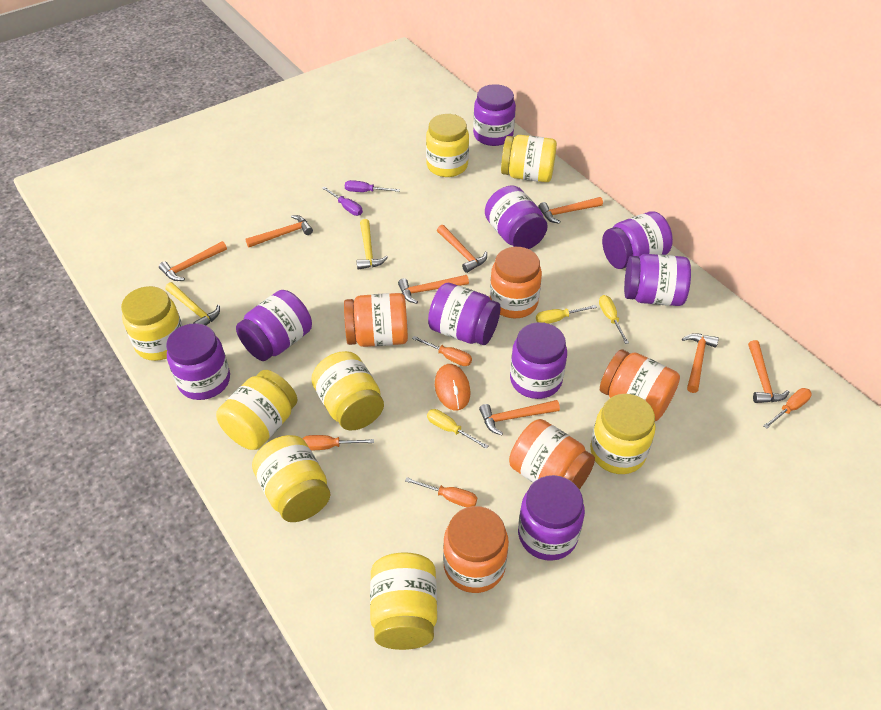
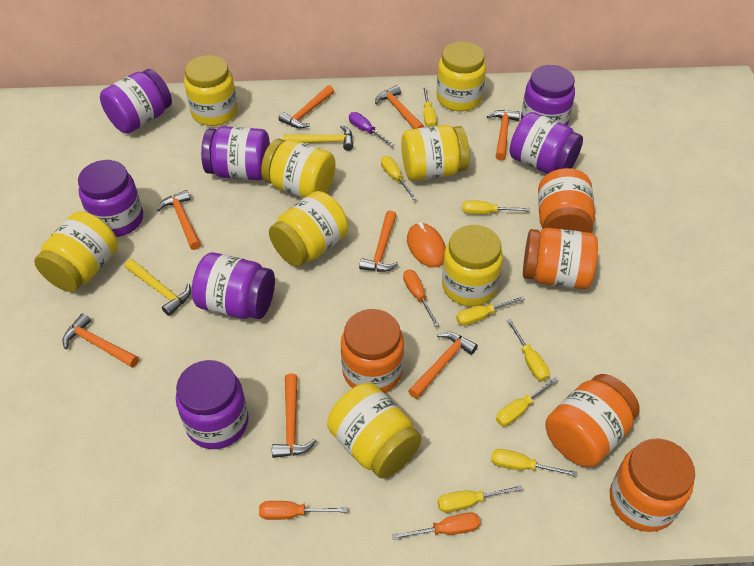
orange screwdriver: 4 -> 3
purple jar: 9 -> 7
purple screwdriver: 2 -> 1
yellow screwdriver: 3 -> 8

